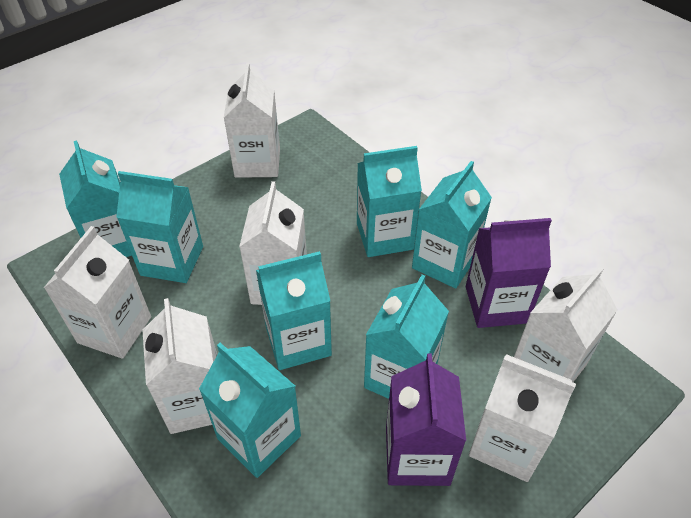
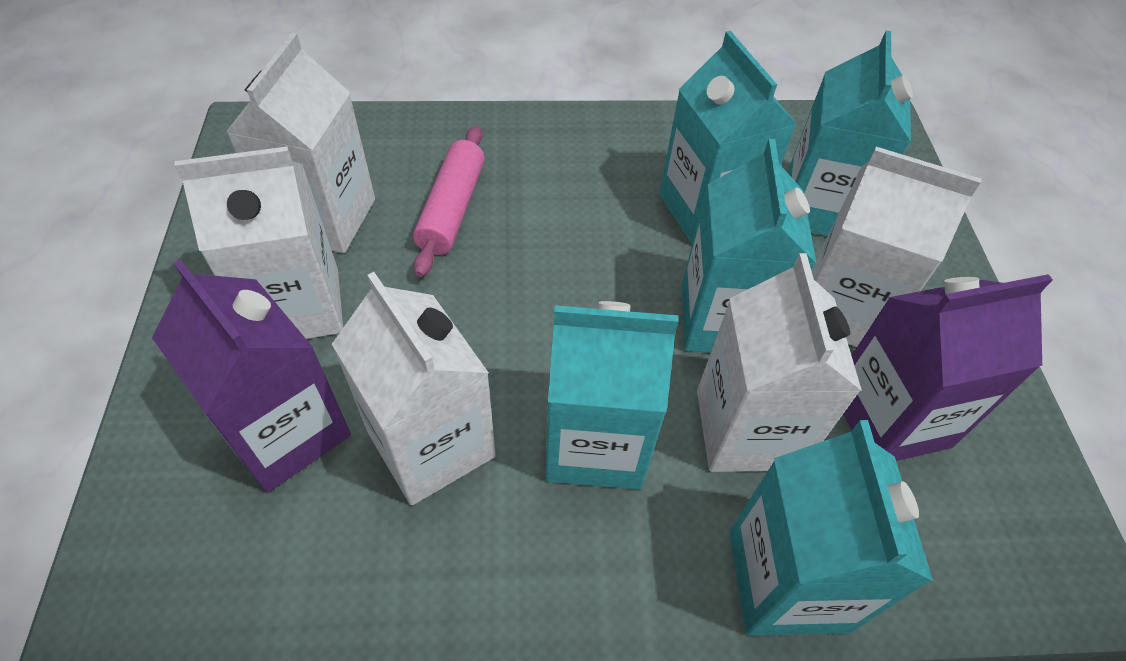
pink rolling pin: 0 -> 1
turquoise carton: 7 -> 5
white carton: 6 -> 5

